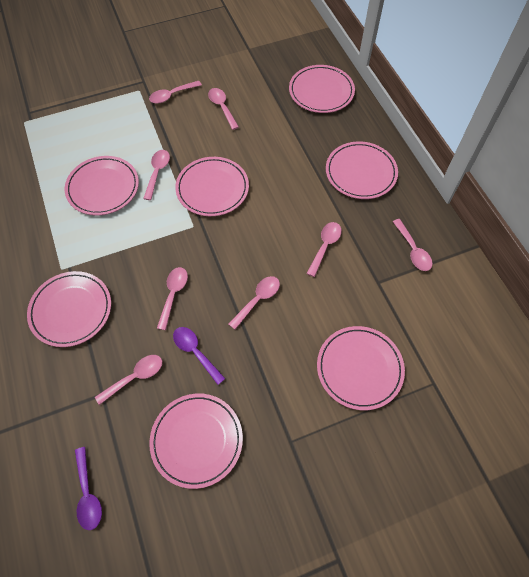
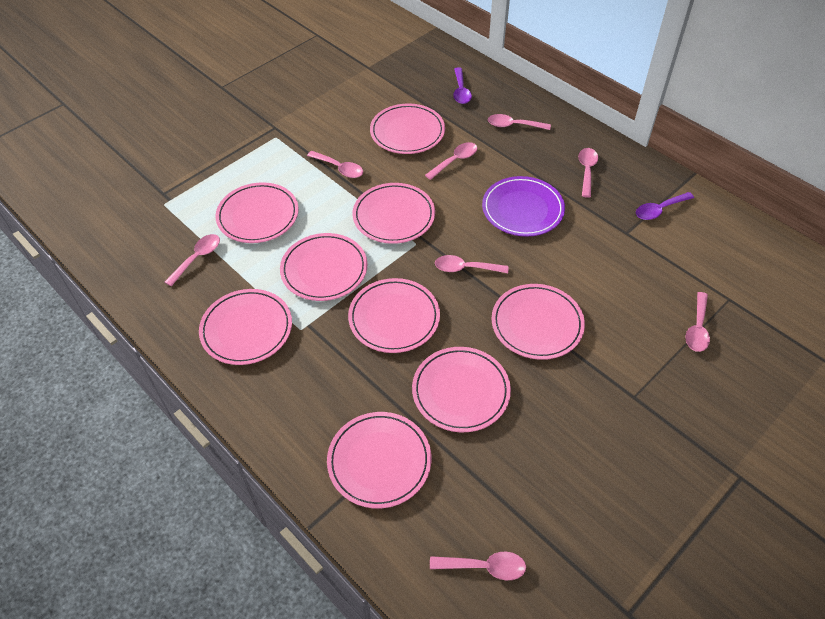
pink plate: 7 -> 9
purple plate: 0 -> 1

